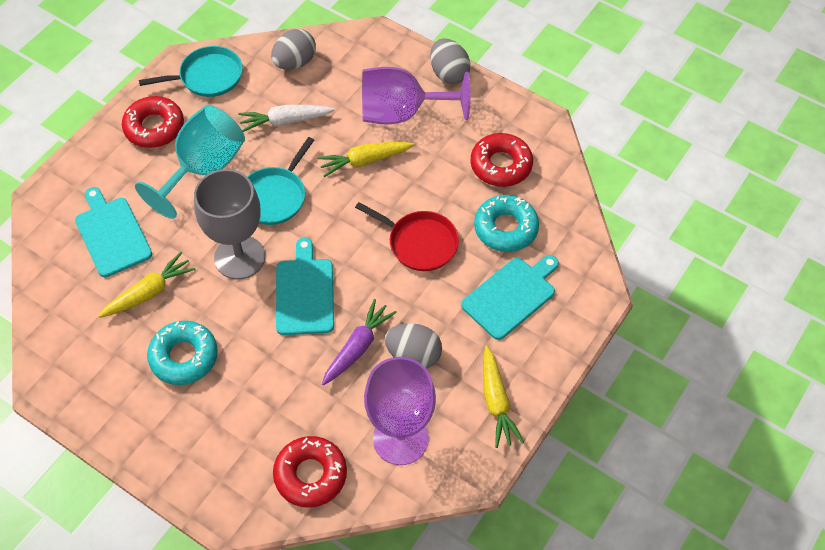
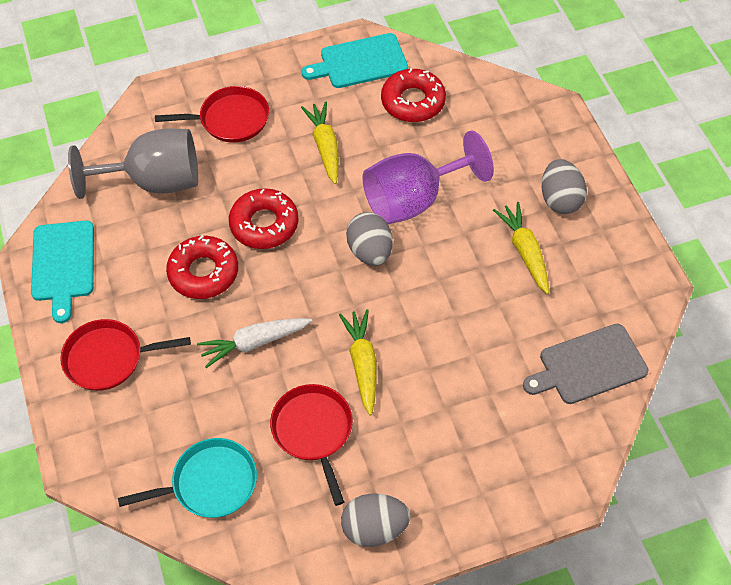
grey cutting board: 0 -> 1
purple carrot: 1 -> 0
purple goblet: 2 -> 1
red pan: 1 -> 3
turquoise cutting board: 3 -> 2
turquoise donut: 2 -> 0
turquoise goblet: 1 -> 0
turquoise pan: 2 -> 1

